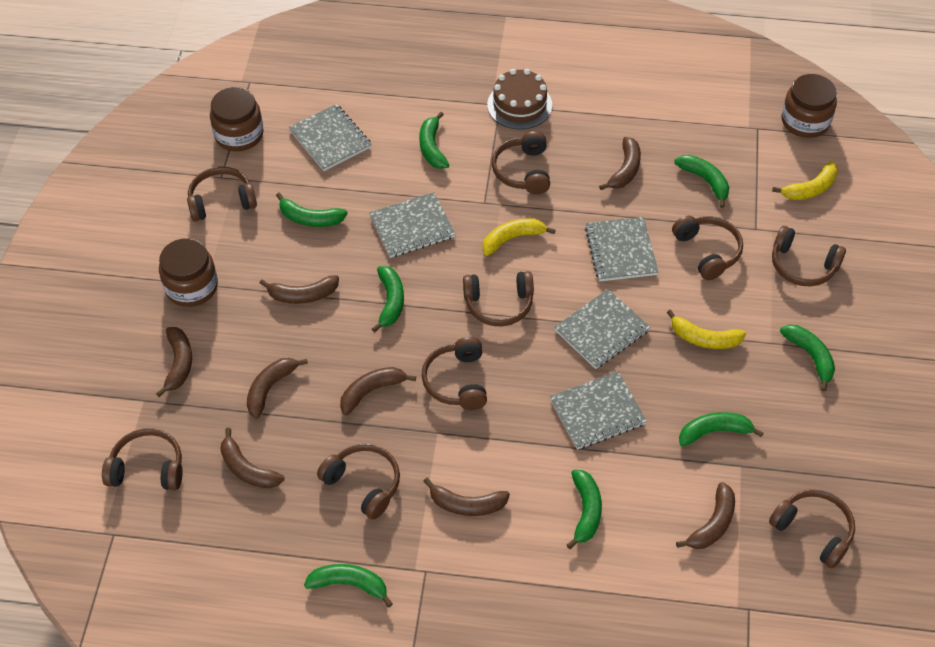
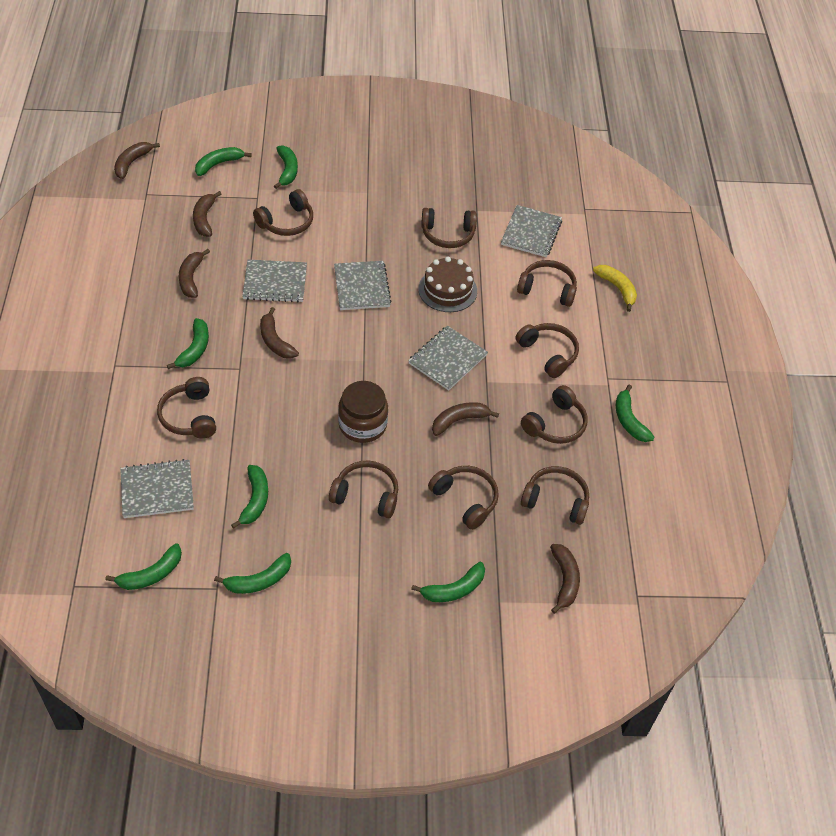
brown banana: 8 -> 6
brown jar: 3 -> 1
yellow banana: 3 -> 1

